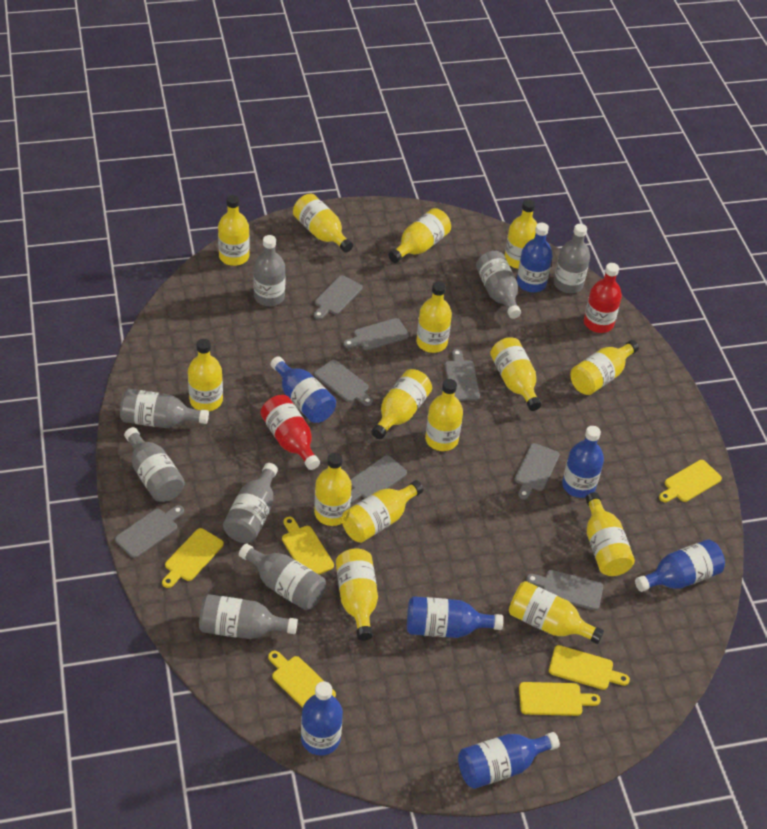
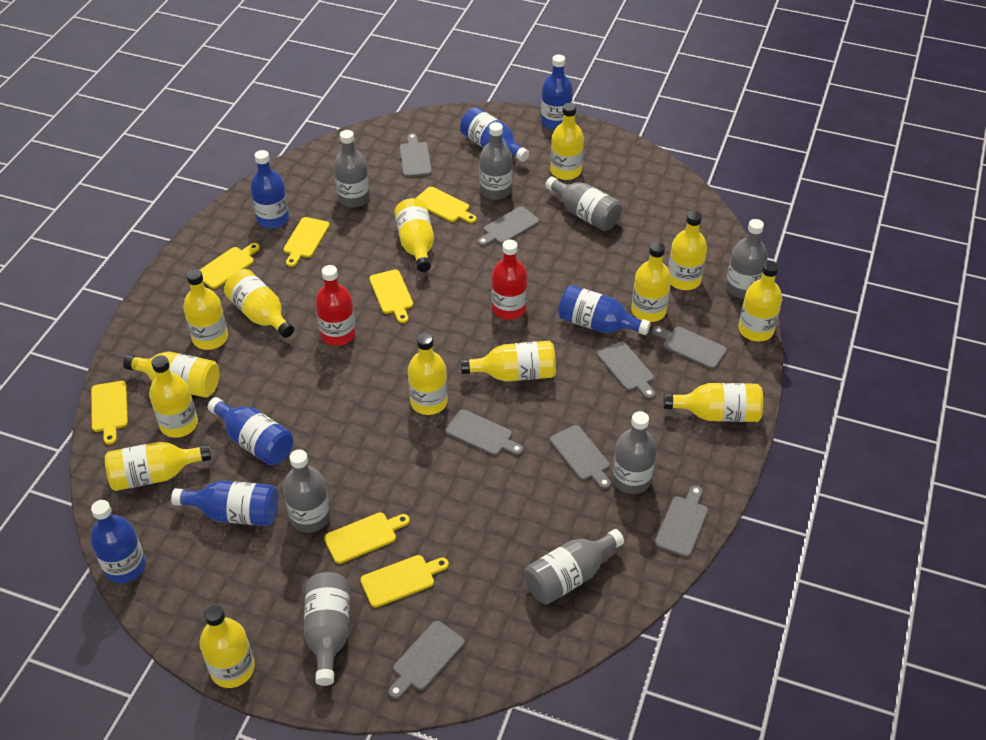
yellow bottle: 15 -> 14
yellow cutting board: 6 -> 7

